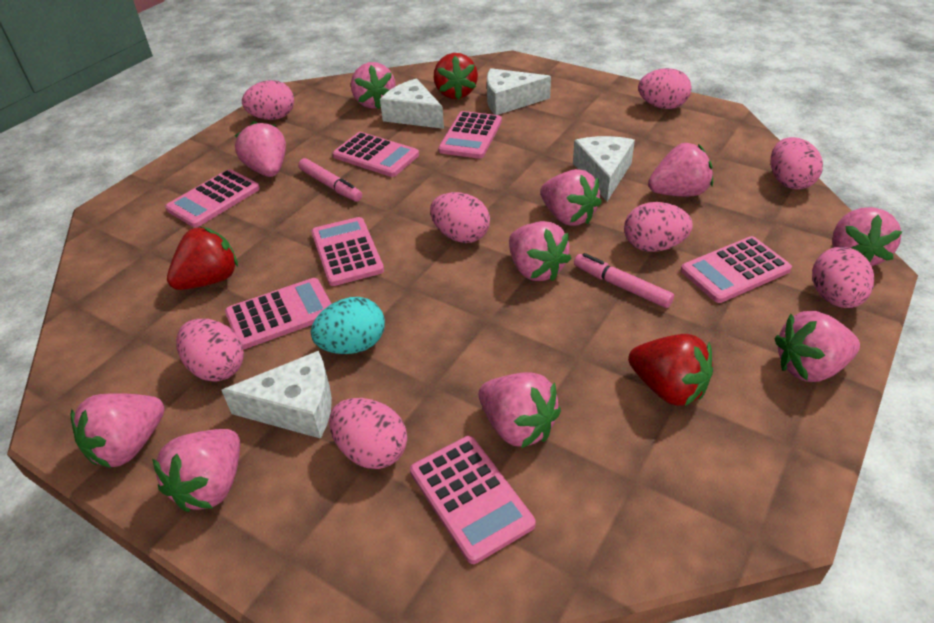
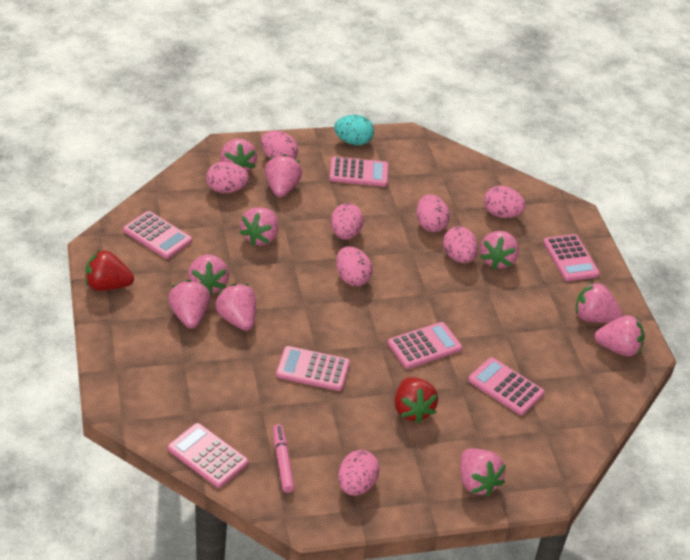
pink marker: 2 -> 1
red strawberry: 3 -> 2
white cheese: 4 -> 0

